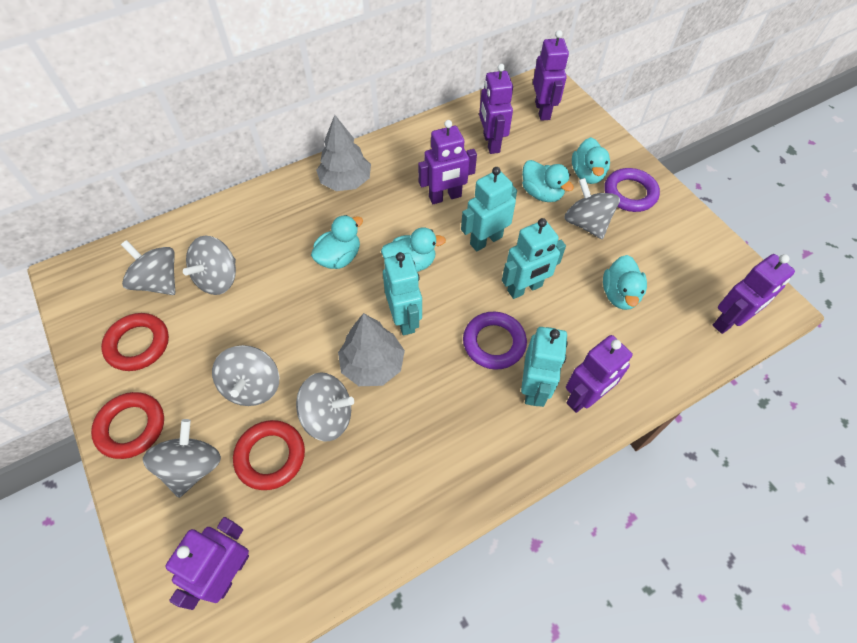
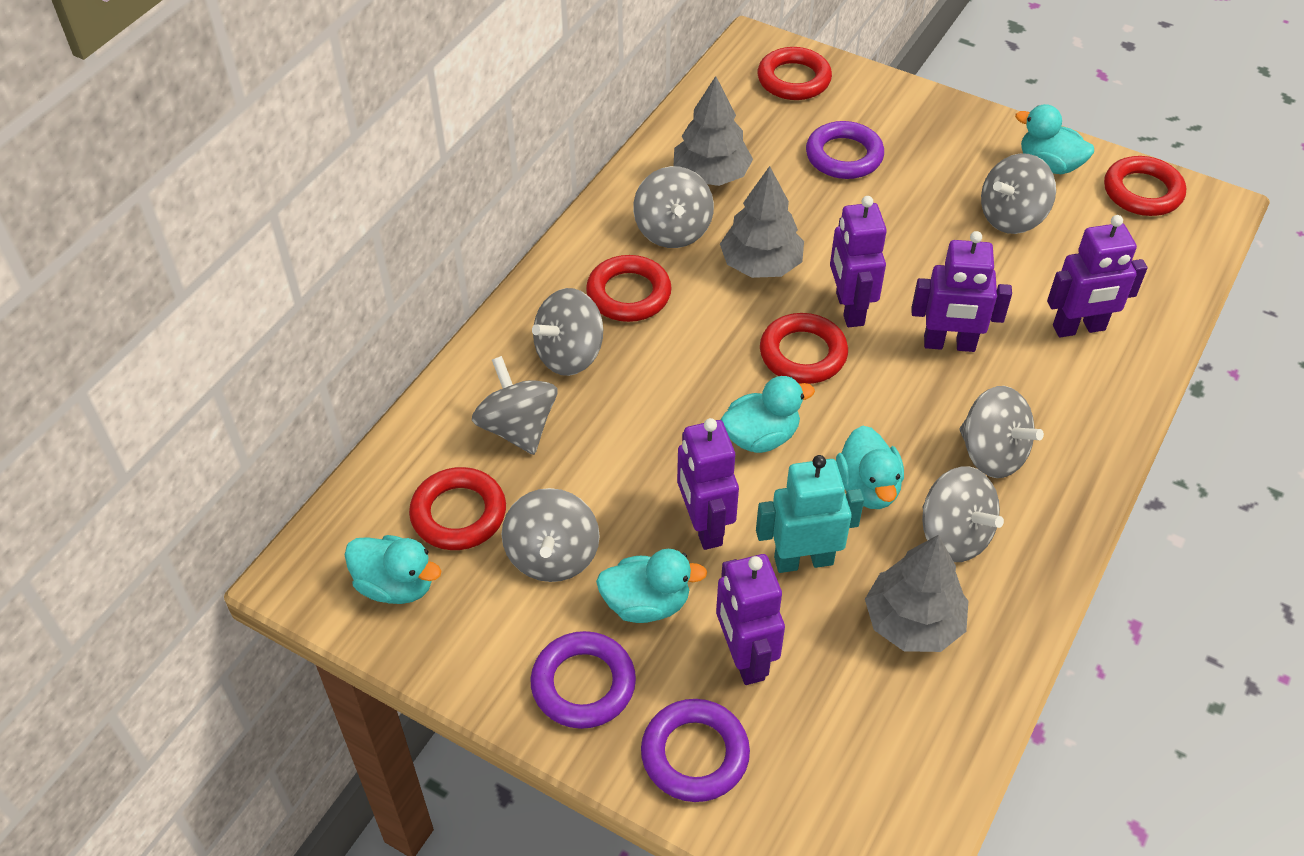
grey spinning top: 6 -> 7
grey tree: 2 -> 3
purple ring: 2 -> 3
purple robot: 6 -> 5
red ring: 3 -> 5
turquoise robot: 4 -> 1

